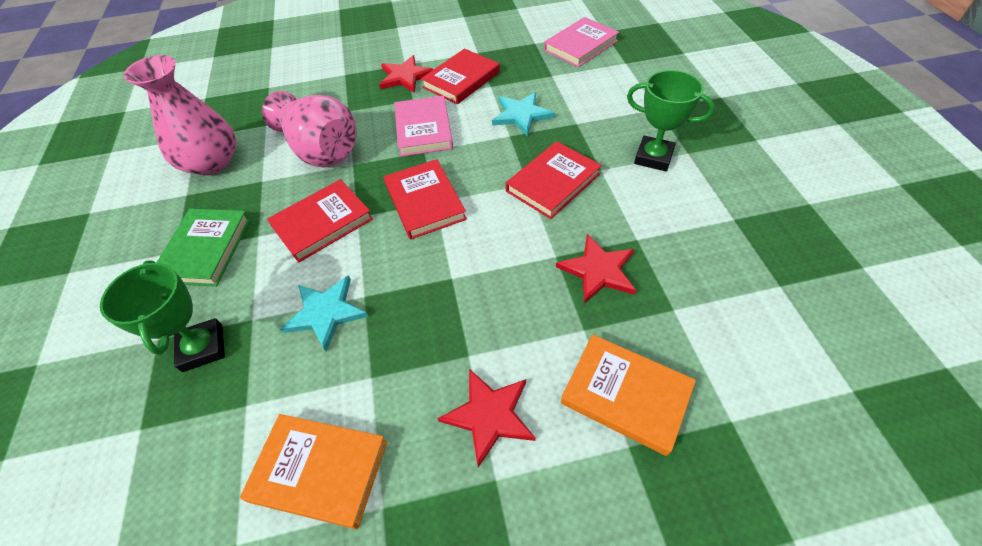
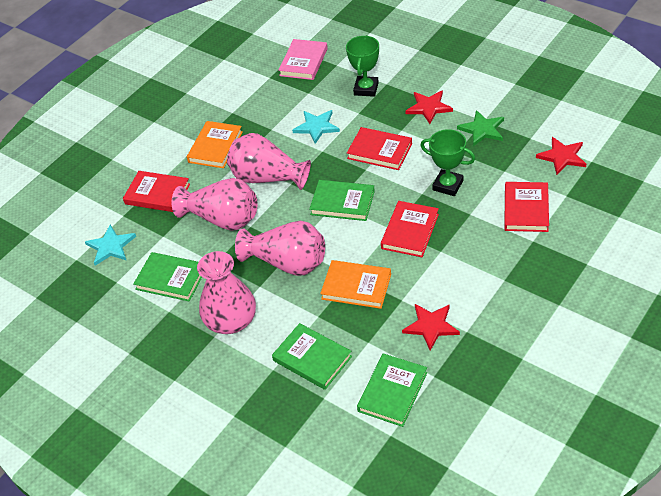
green book: 1 -> 4
green star: 0 -> 1
pink book: 2 -> 1
pink vase: 2 -> 4

